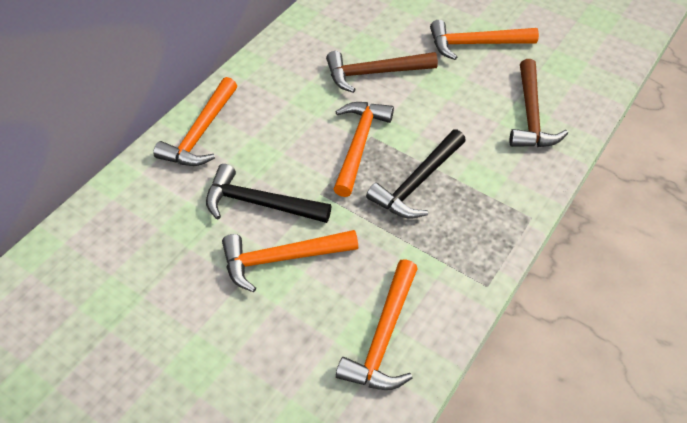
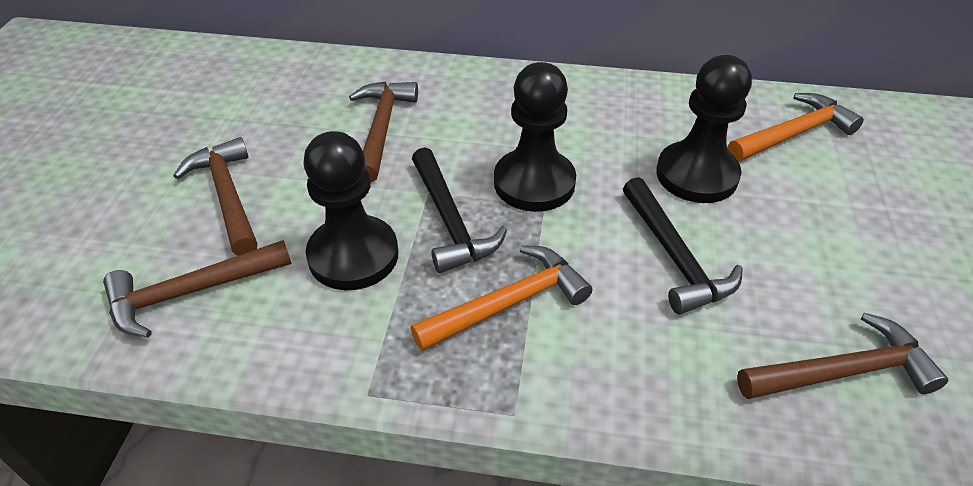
black pawn: 0 -> 3
brown hammer: 2 -> 4
orange hammer: 5 -> 2

